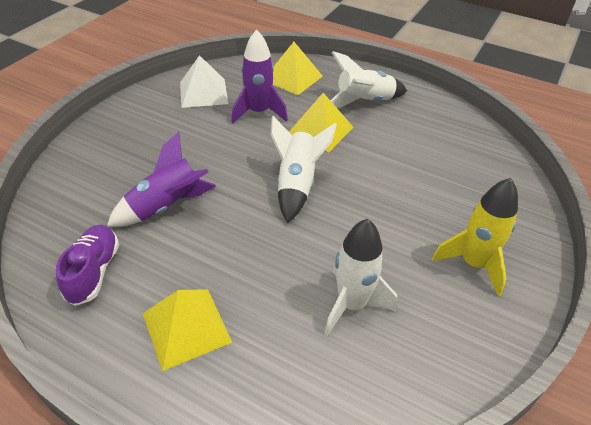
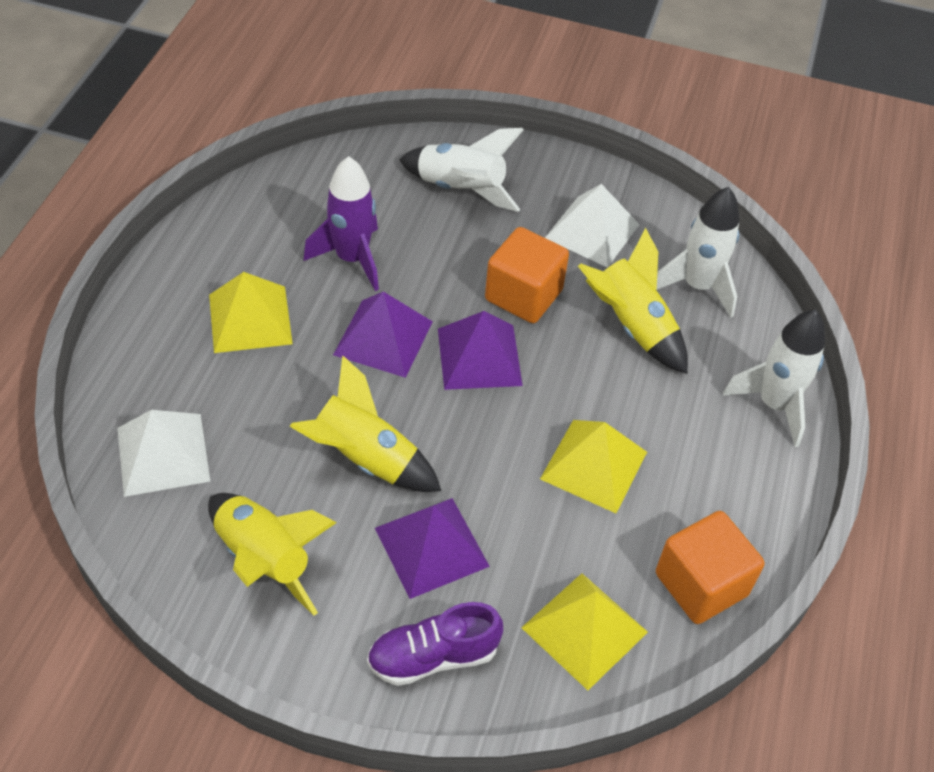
orange cube: 0 -> 2
purple pyramid: 0 -> 3
purple rocket: 2 -> 1
white pyramid: 1 -> 2
yellow rocket: 1 -> 3

